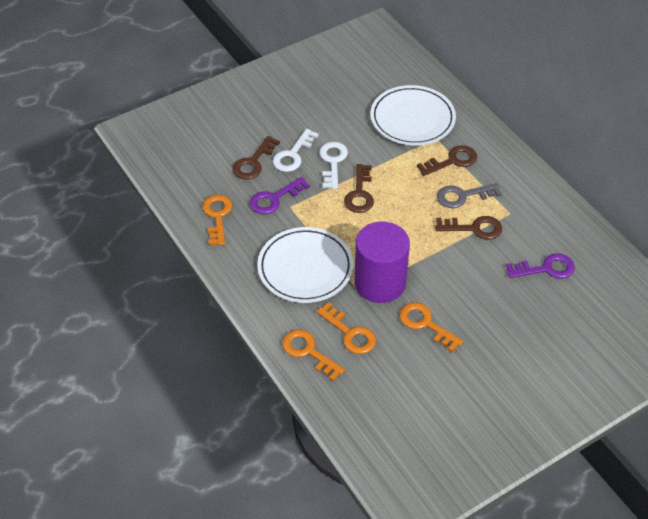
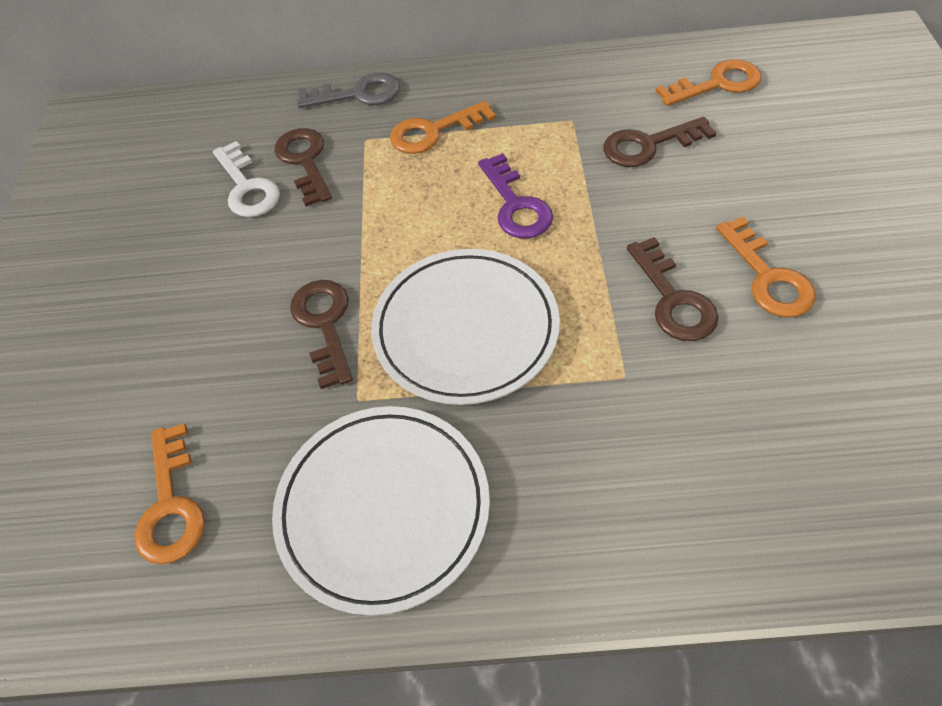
purple cylinder: 1 -> 0
purple key: 2 -> 1
white key: 2 -> 1

